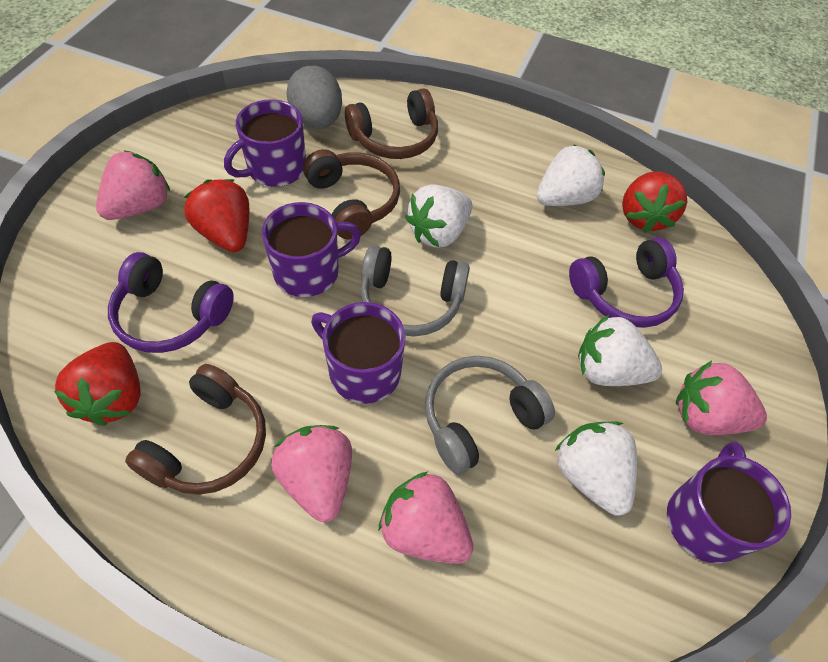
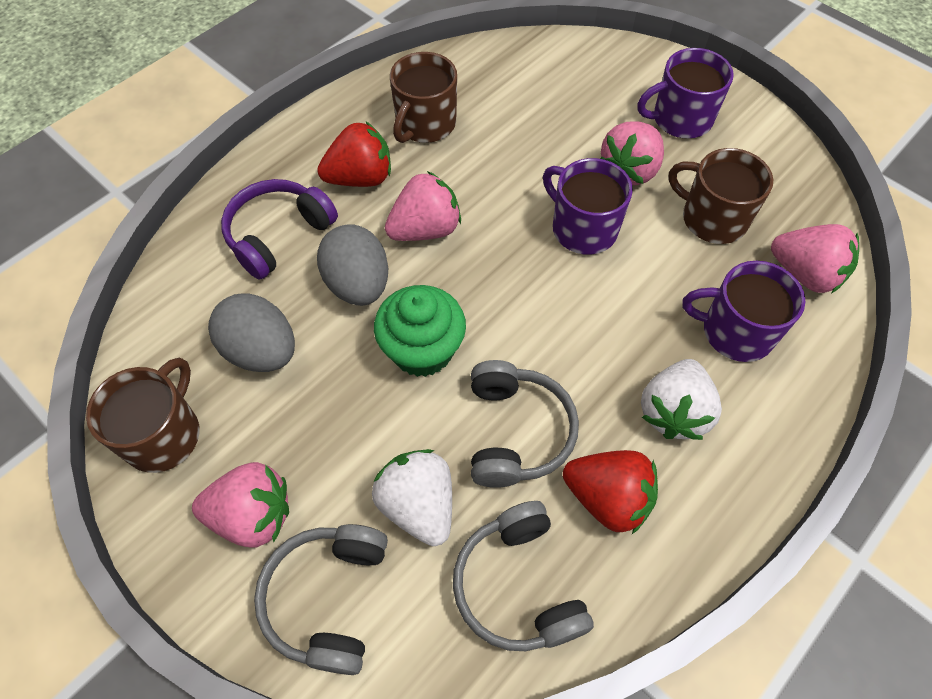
brown headphones: 3 -> 0
brown mug: 0 -> 3
green cupcake: 0 -> 1
grey egg: 1 -> 2
grey headphones: 2 -> 3
purple headphones: 2 -> 1
purple mug: 4 -> 3
red strawberry: 3 -> 2
white strawberry: 4 -> 2

